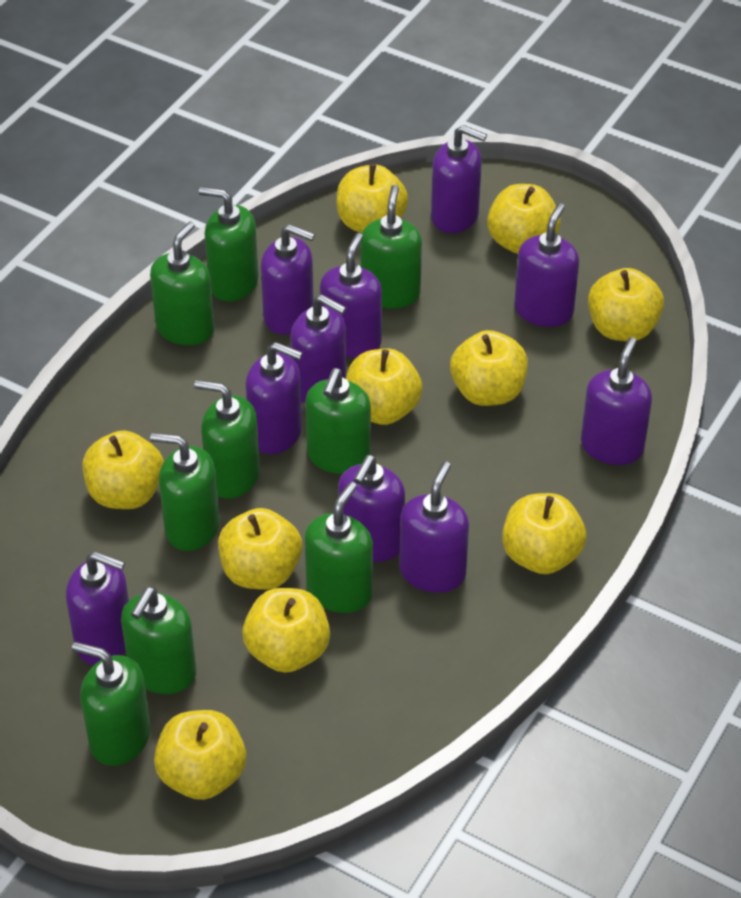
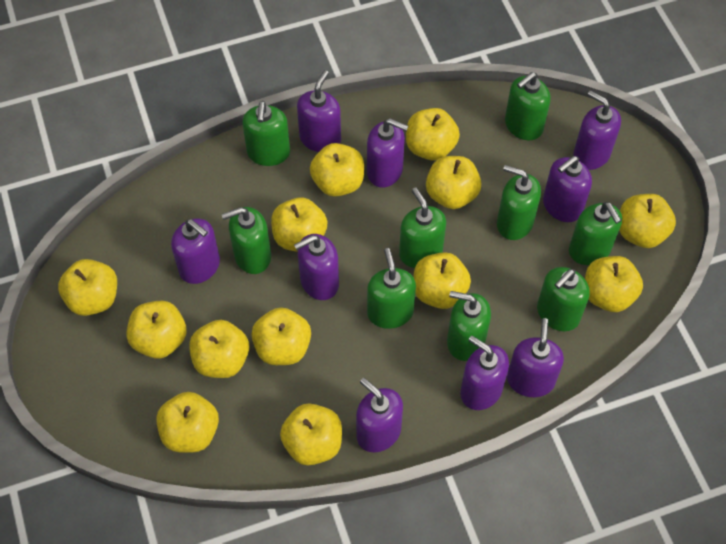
purple soap dispenser: 10 -> 9
yellow apple: 10 -> 13

